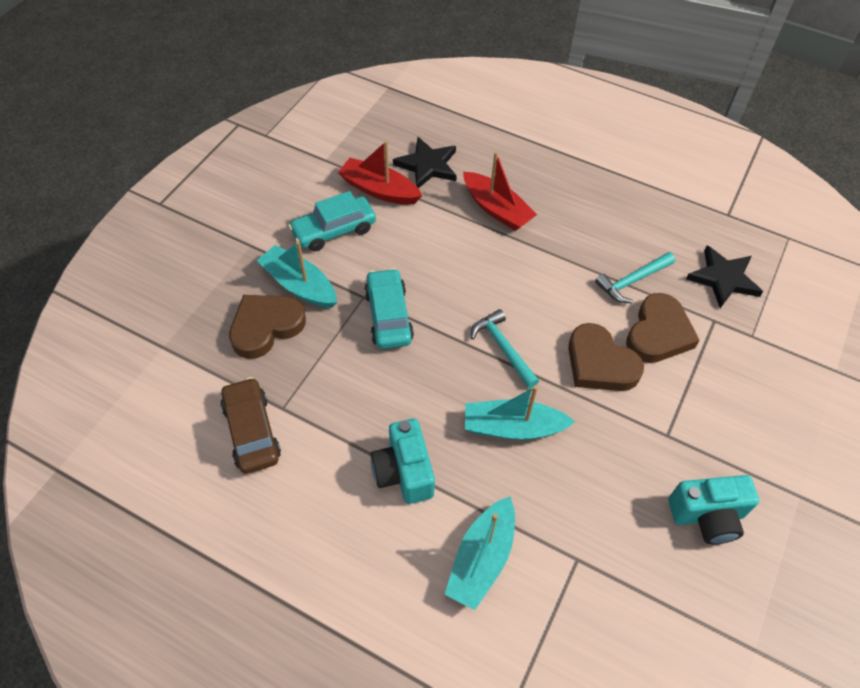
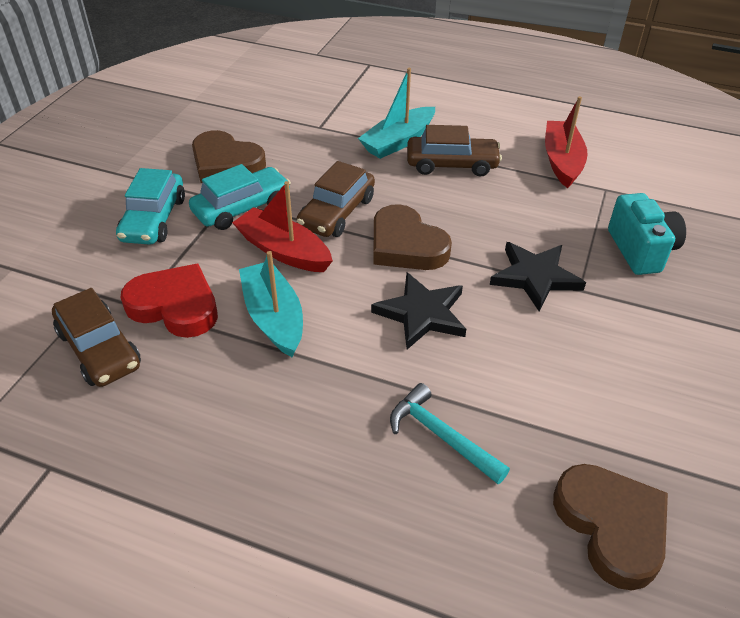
brown car: 1 -> 3
red heart: 0 -> 1
turquoise boat: 3 -> 2
turquoise camera: 2 -> 1
turquoise hammer: 2 -> 1

